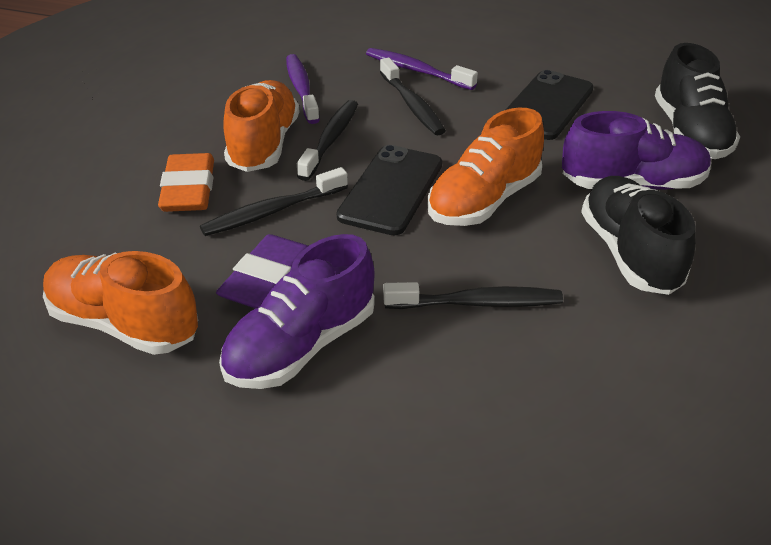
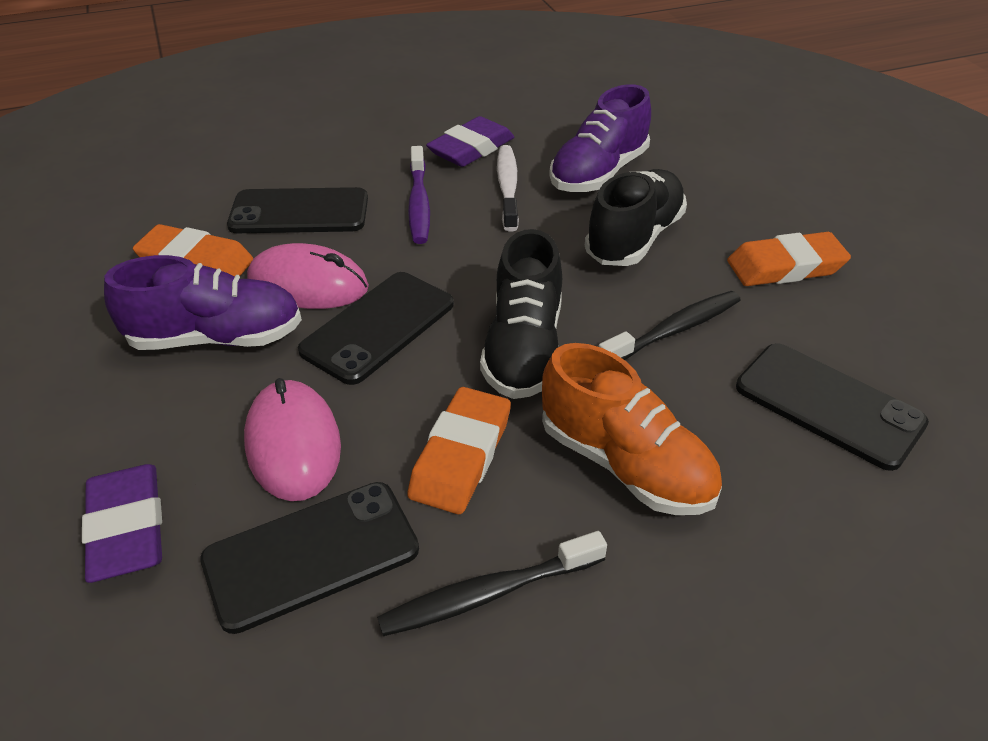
black phone: 2 -> 4
black toothbrush: 4 -> 2
orange eraser: 1 -> 3
orange shoe: 3 -> 1
pink mouse: 0 -> 2
purple eraser: 1 -> 2
purple toothbrush: 2 -> 1
white toothbrush: 0 -> 1

